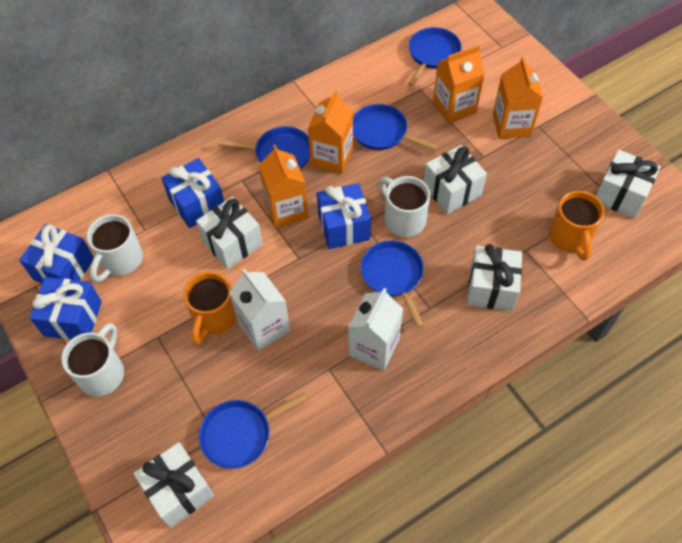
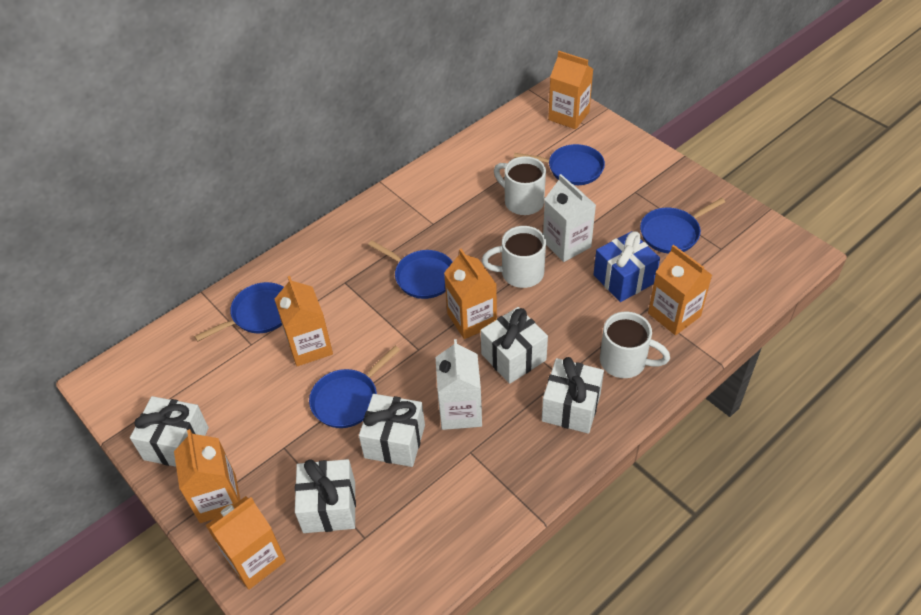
blue gift: 4 -> 1
orange carton: 4 -> 6
orange mug: 2 -> 0

